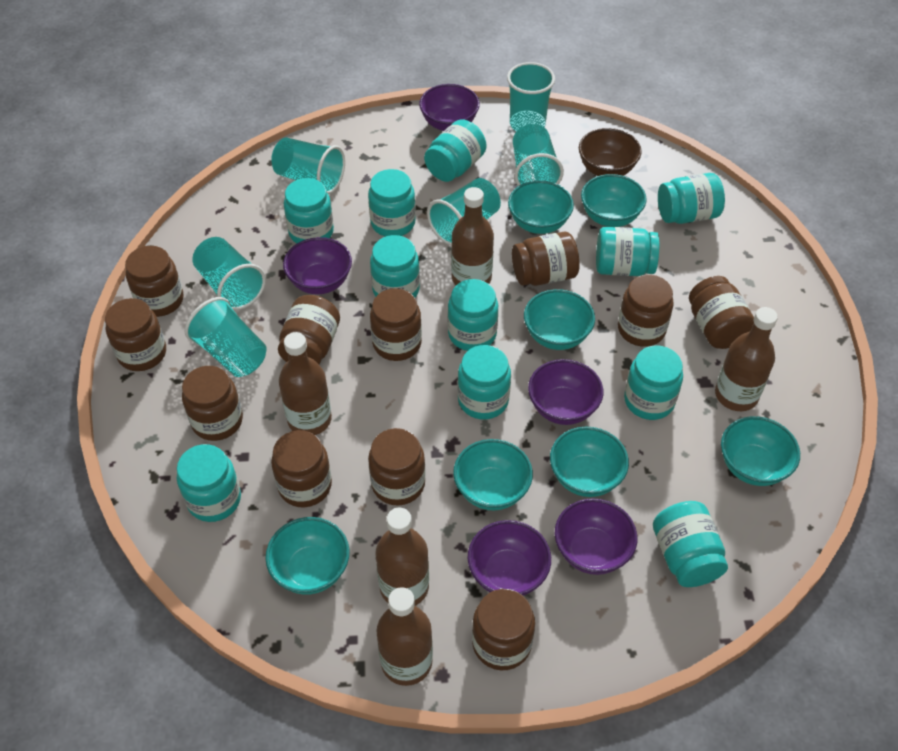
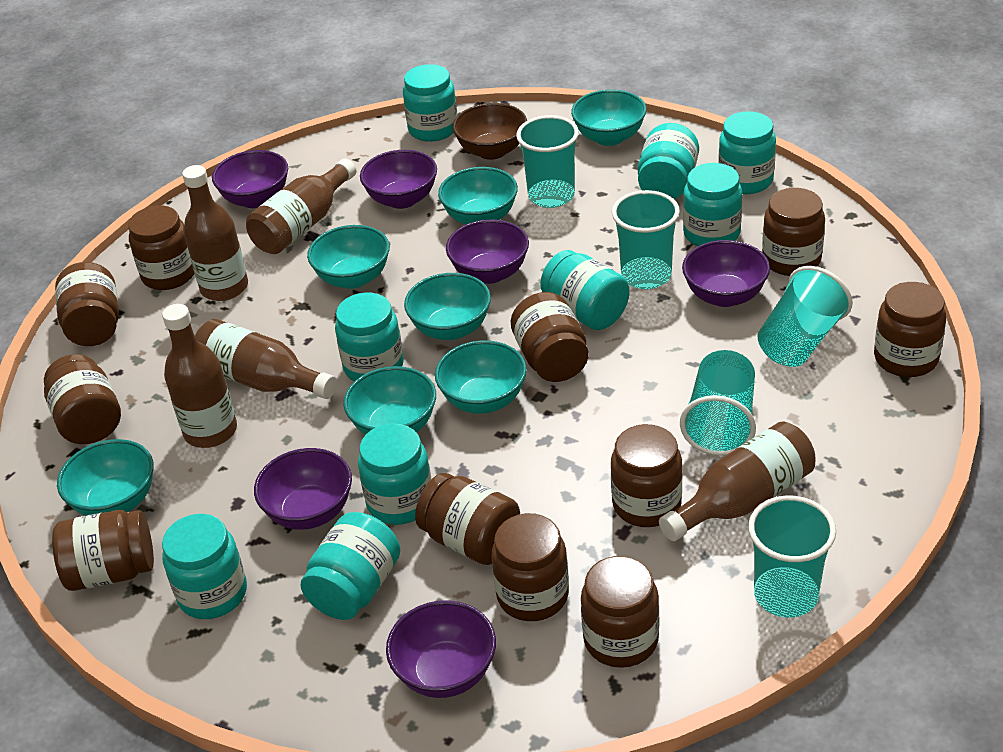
purple bowl: 5 -> 6
turquoise cup: 6 -> 5
turquoise jar: 11 -> 9

